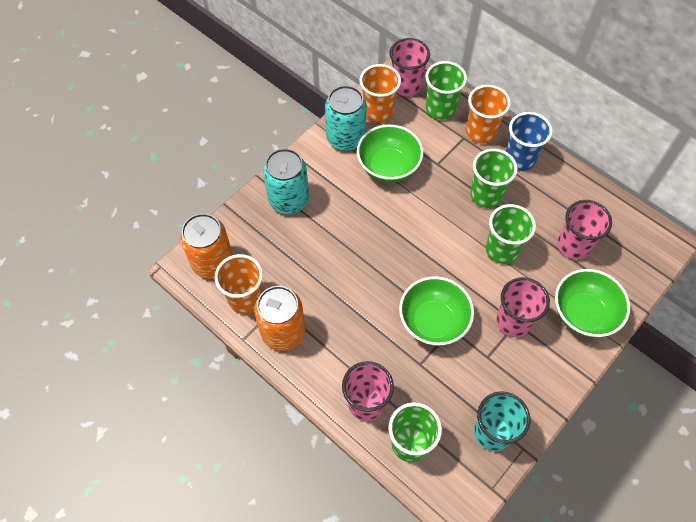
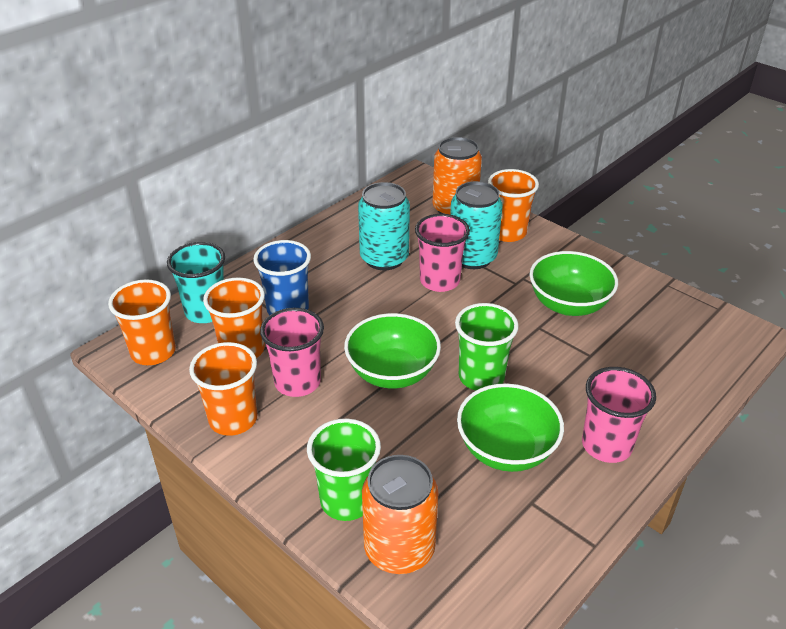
green cup: 4 -> 2
orange cup: 3 -> 4
pink cup: 4 -> 3

